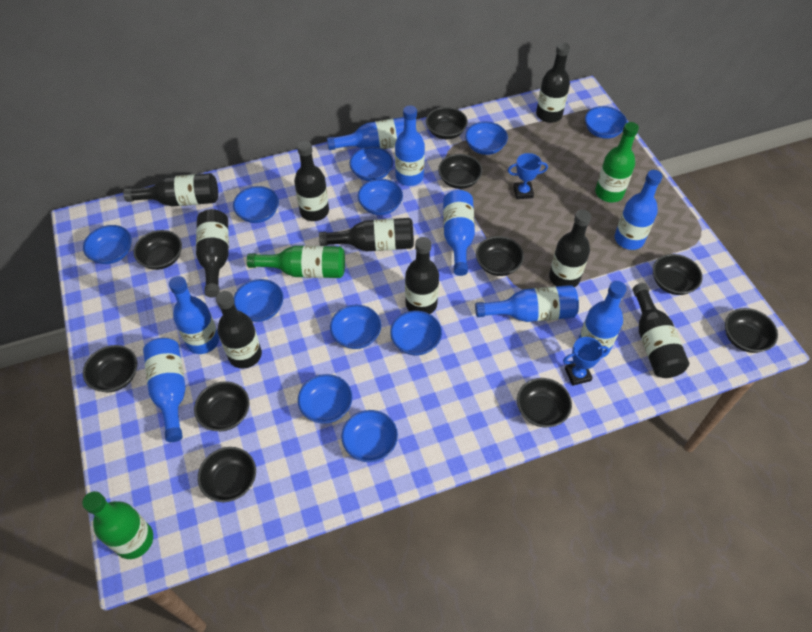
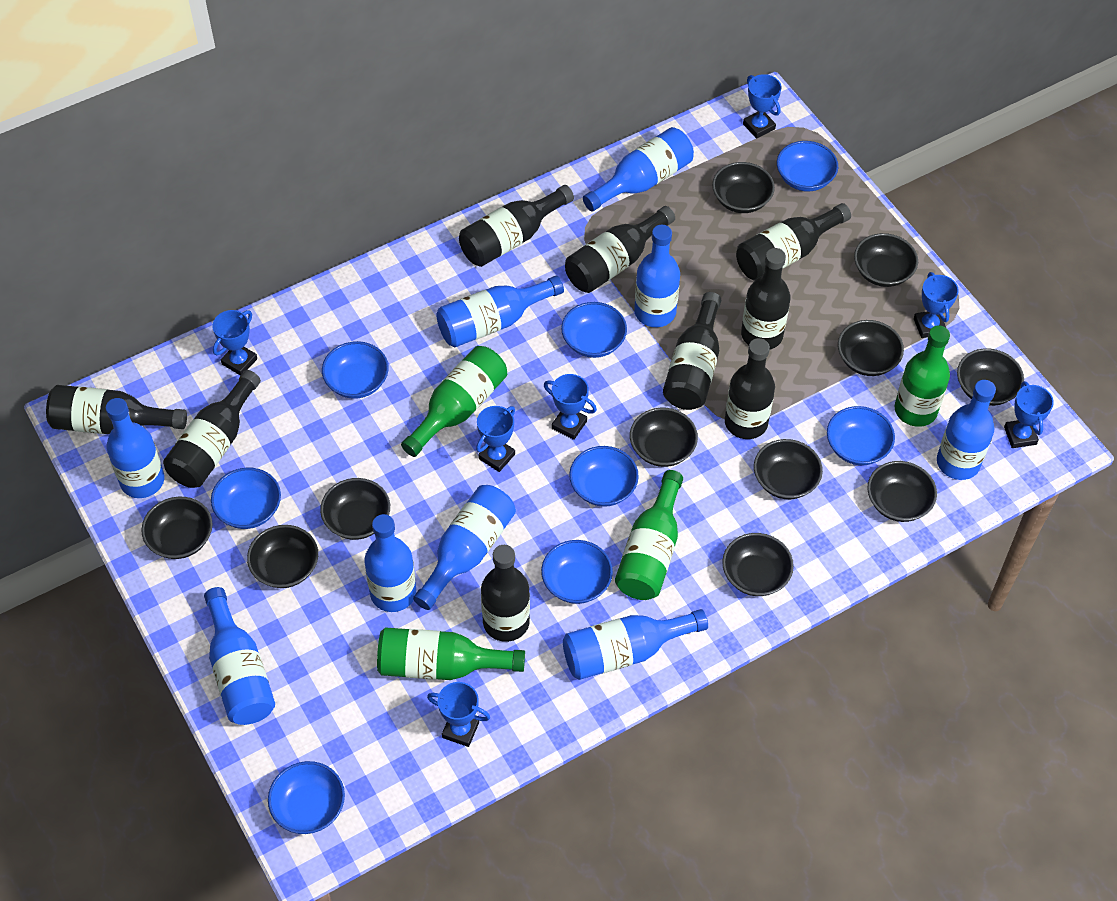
black bowl: 10 -> 11
blue bottle: 8 -> 9
blue bowl: 11 -> 8
blue trophy: 2 -> 7
green bottle: 3 -> 4

